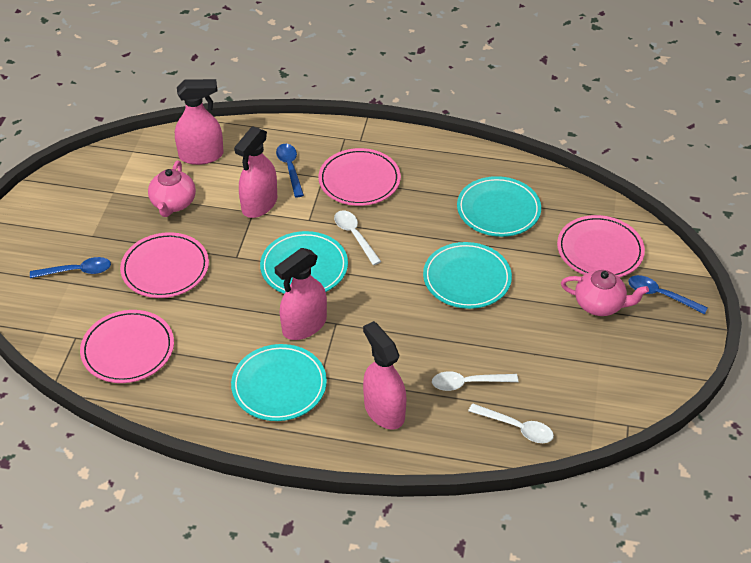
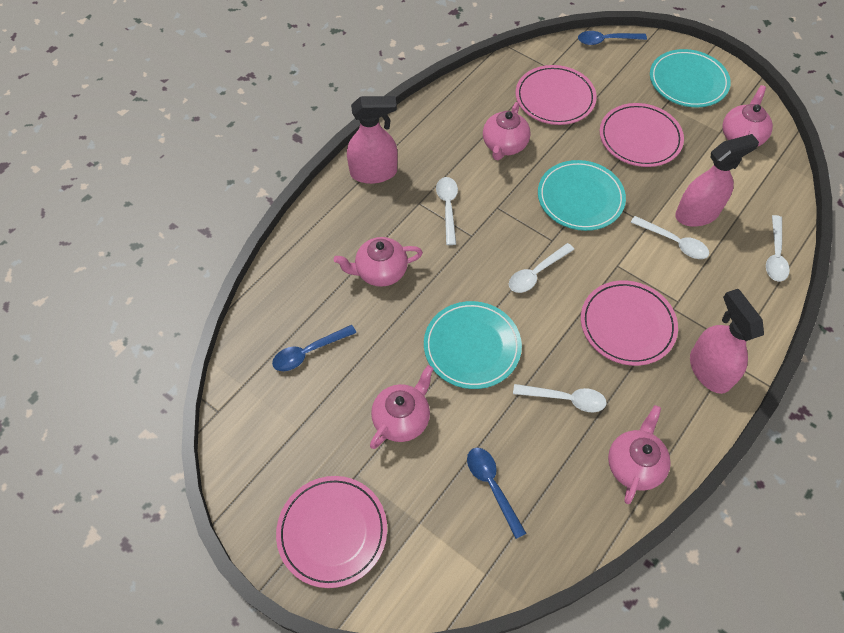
pink spray bottle: 4 -> 3
pink teapot: 2 -> 5
turquoise plate: 4 -> 3
white spoon: 3 -> 5

